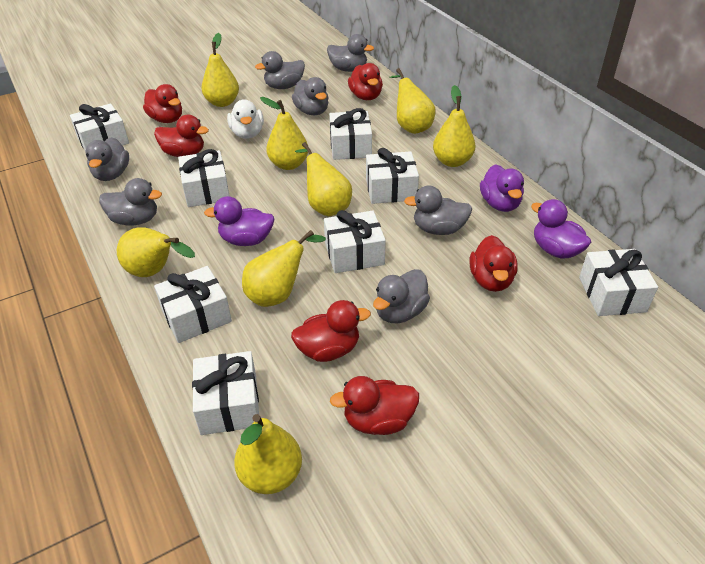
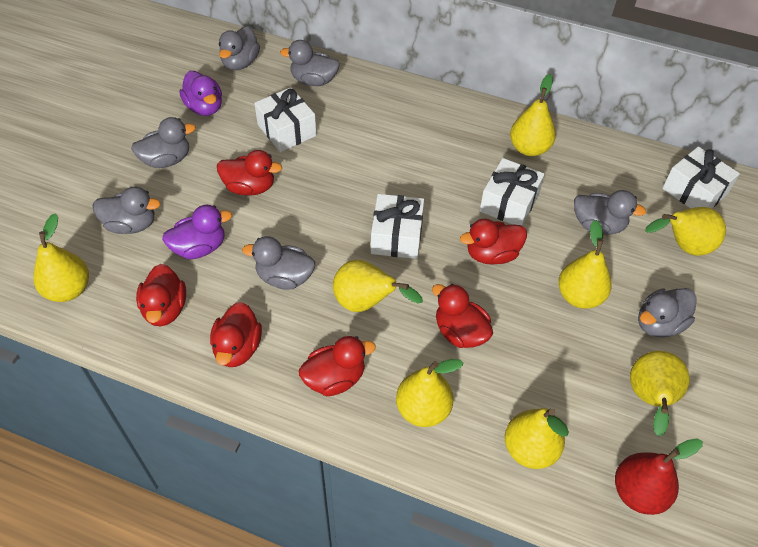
purple duck: 3 -> 2
red pear: 0 -> 1
white duck: 1 -> 0
white gift: 8 -> 4

